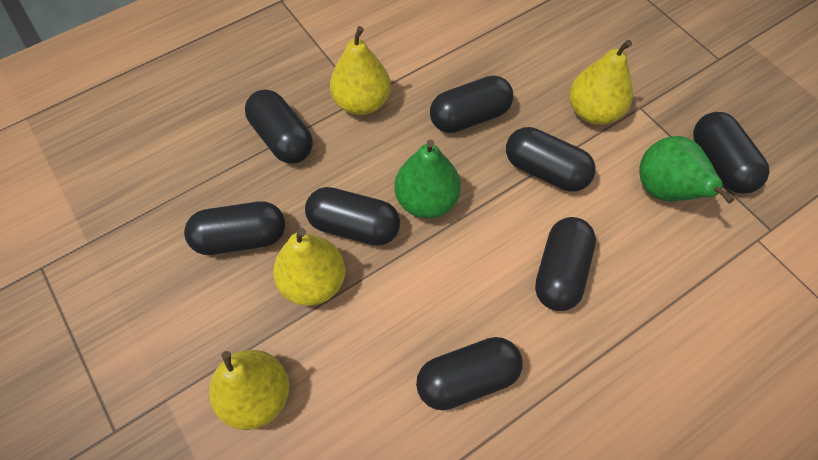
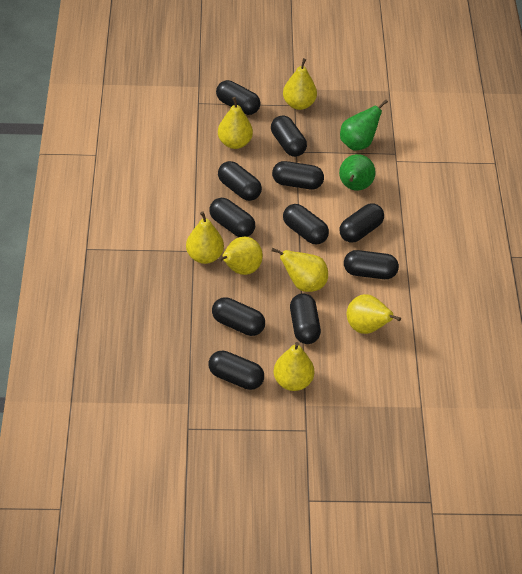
black capsule: 8 -> 11
yellow pear: 4 -> 7

